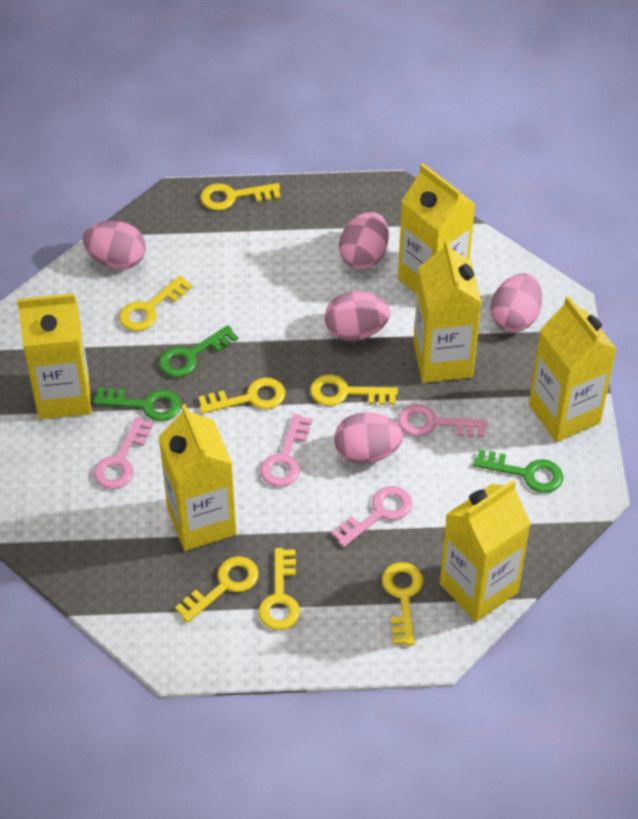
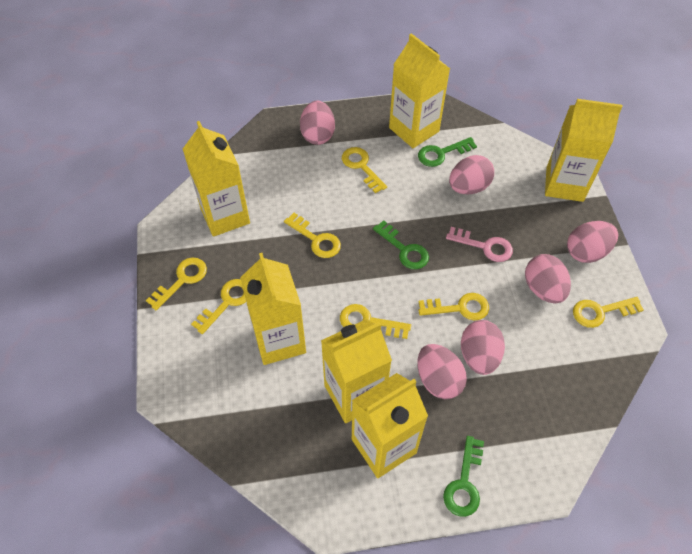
pink egg: 5 -> 6
pink key: 4 -> 1

